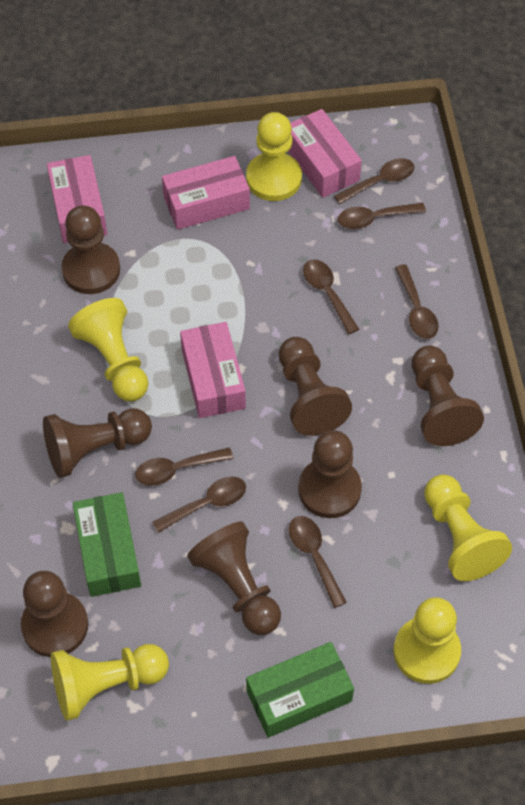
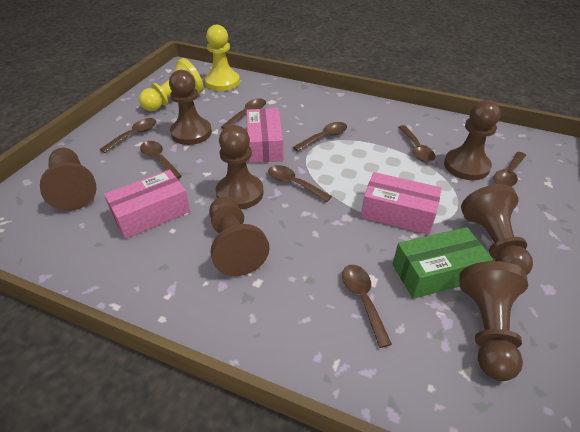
brown spoon: 7 -> 8
green box: 2 -> 1
pink box: 4 -> 3
yellow pawn: 5 -> 2

